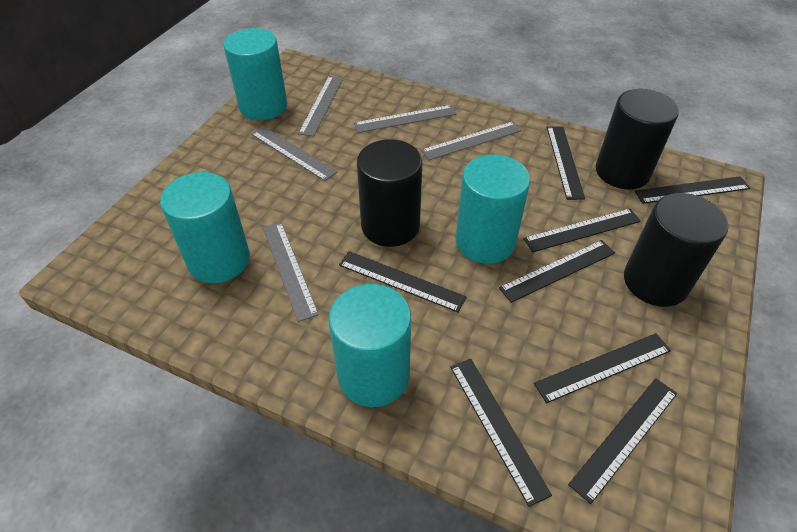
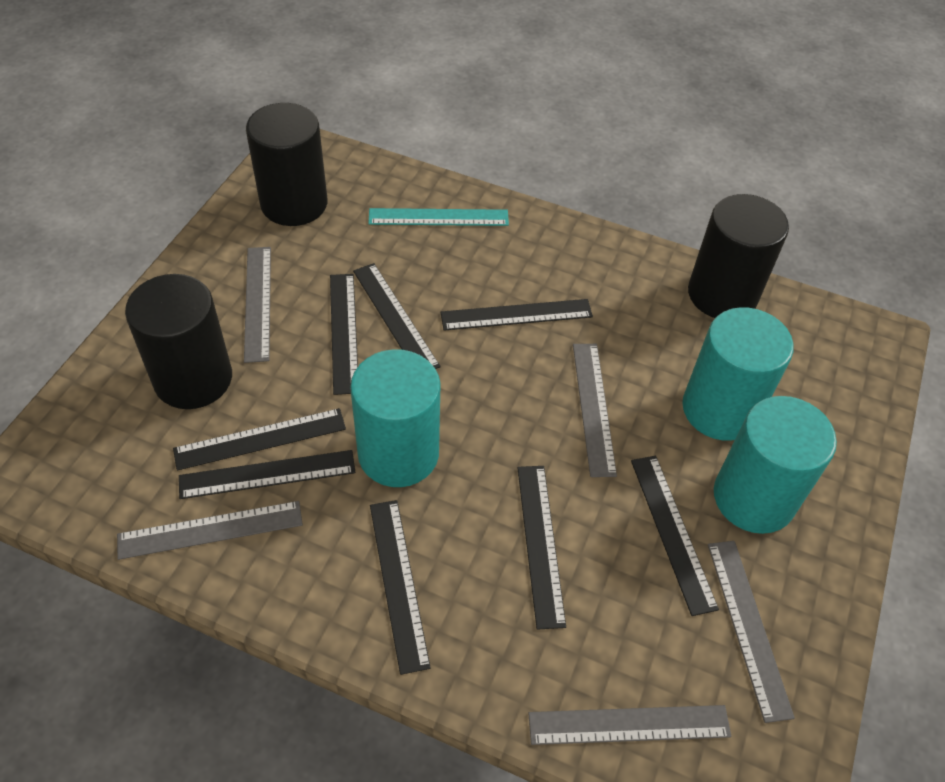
turquoise cylinder: 4 -> 3
turquoise ruler: 0 -> 1

